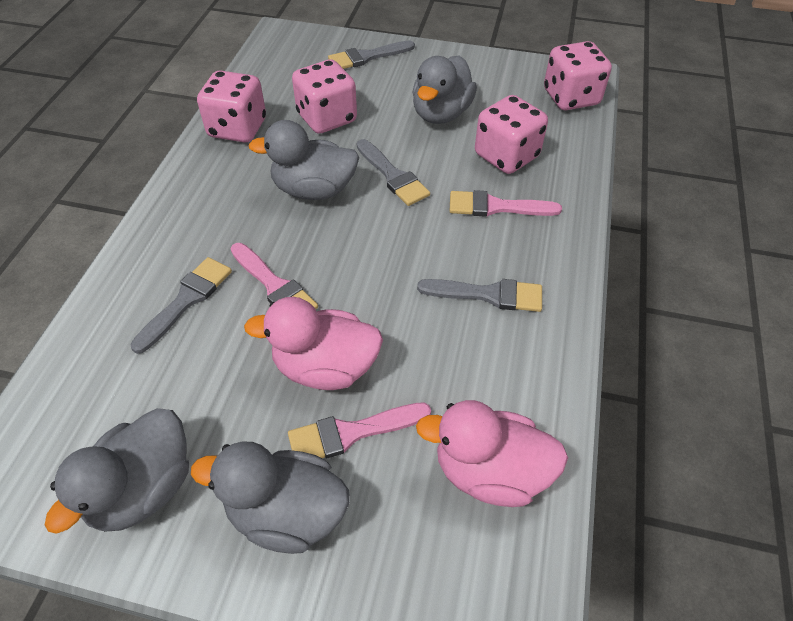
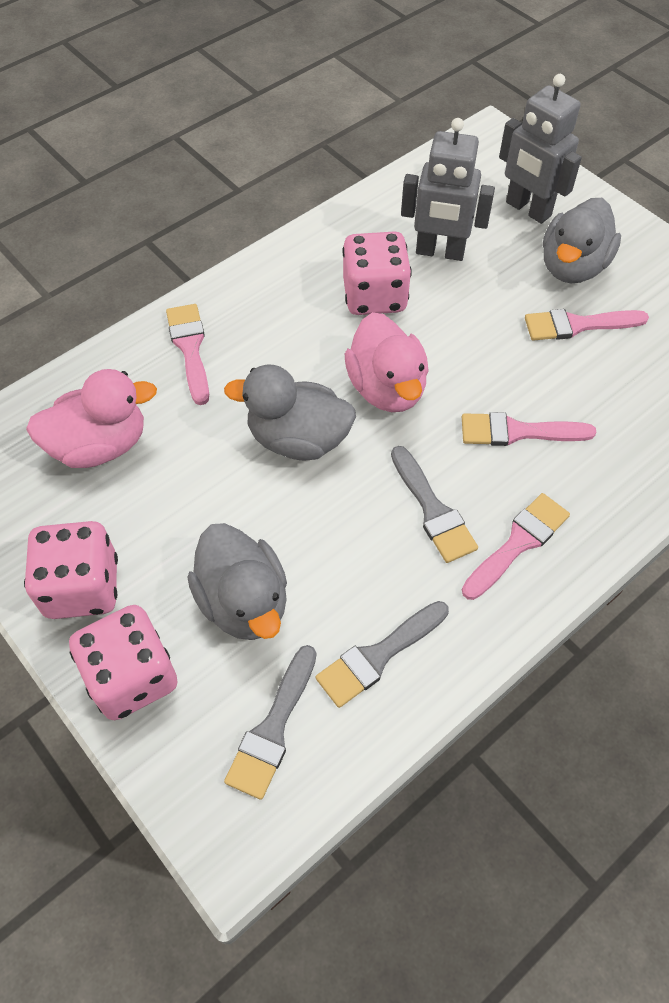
grey brush: 4 -> 3
grey duck: 4 -> 3
grey robot: 0 -> 2
pink brush: 3 -> 4
pink dice: 4 -> 3

